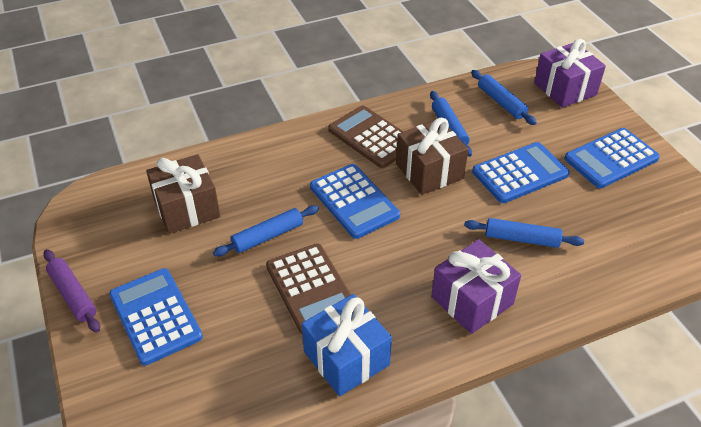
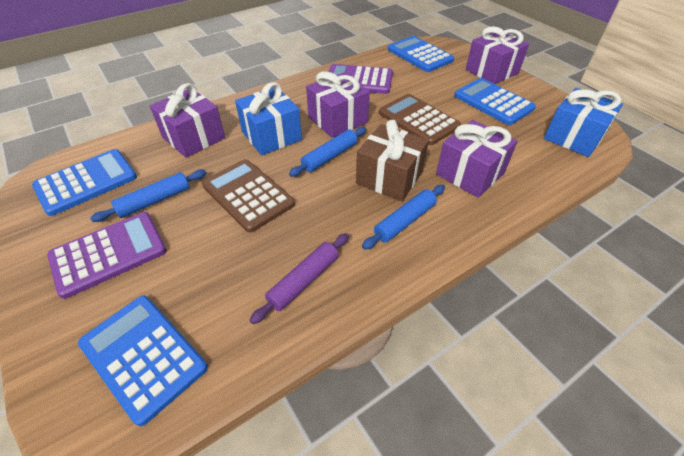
blue gift: 1 -> 2
blue rolling pin: 4 -> 3
brown gift: 2 -> 1
purple calculator: 0 -> 2
purple gift: 2 -> 4

